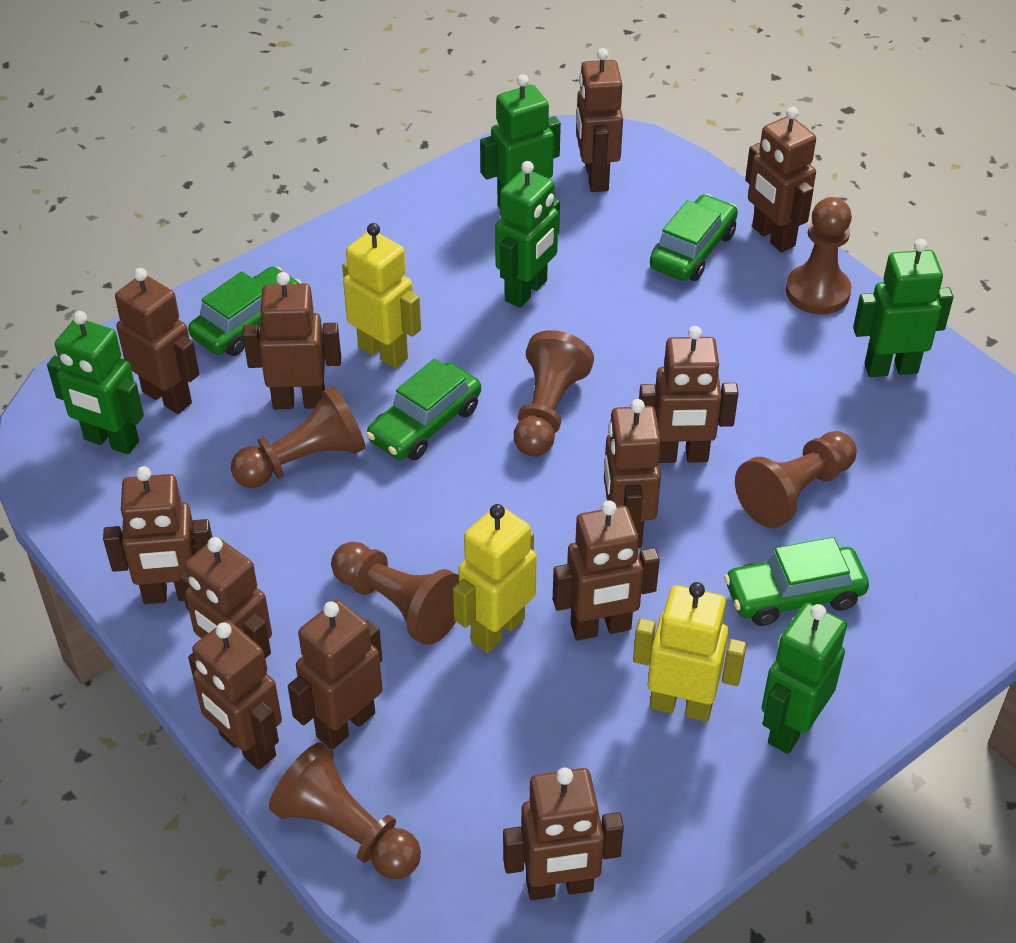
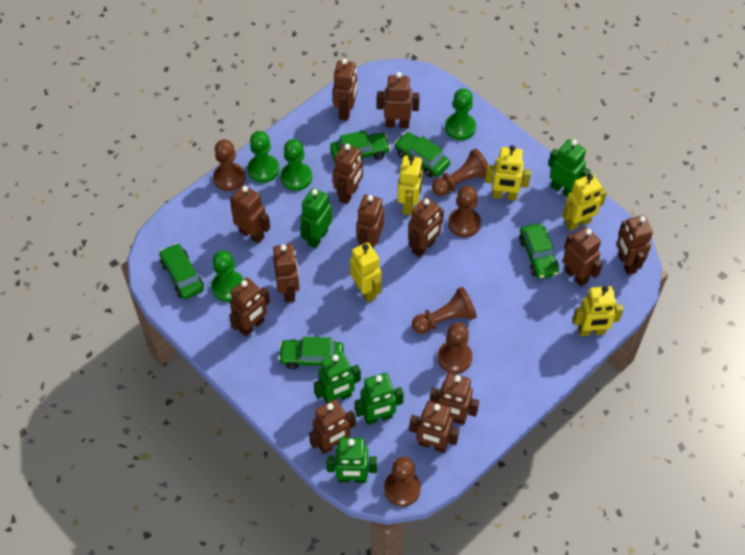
brown robot: 12 -> 13
green car: 4 -> 5
green pawn: 0 -> 4
yellow robot: 3 -> 5

